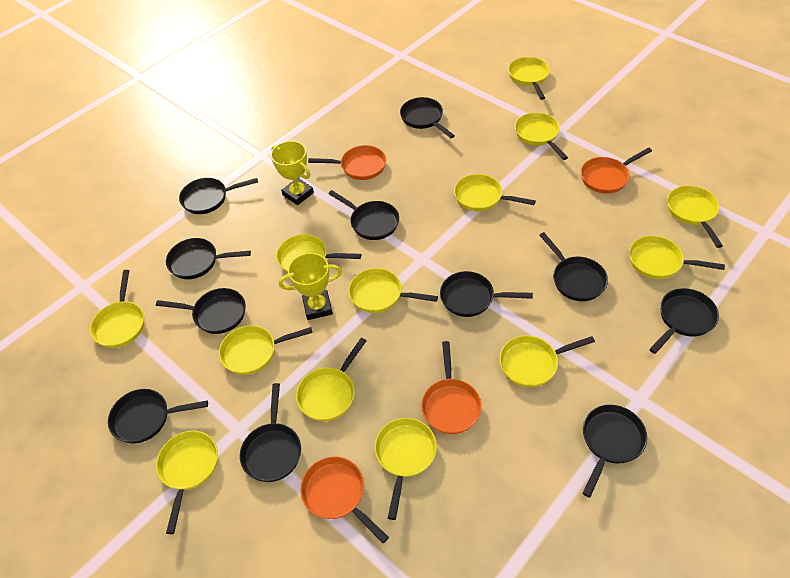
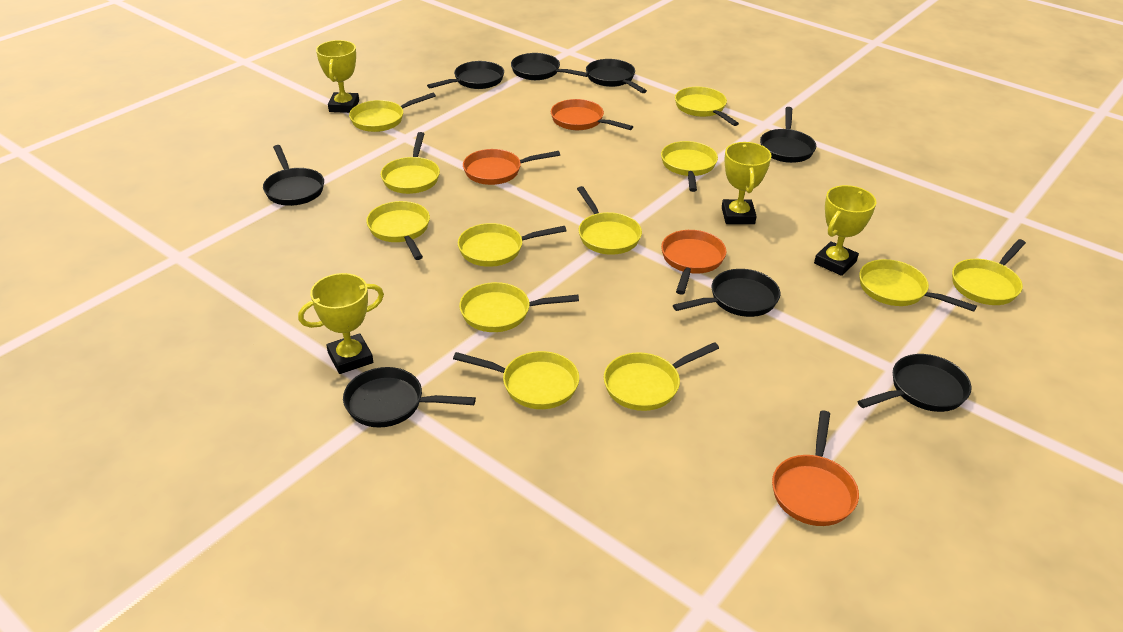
black pan: 11 -> 8
yellow pan: 13 -> 12
yellow trophy: 2 -> 4

